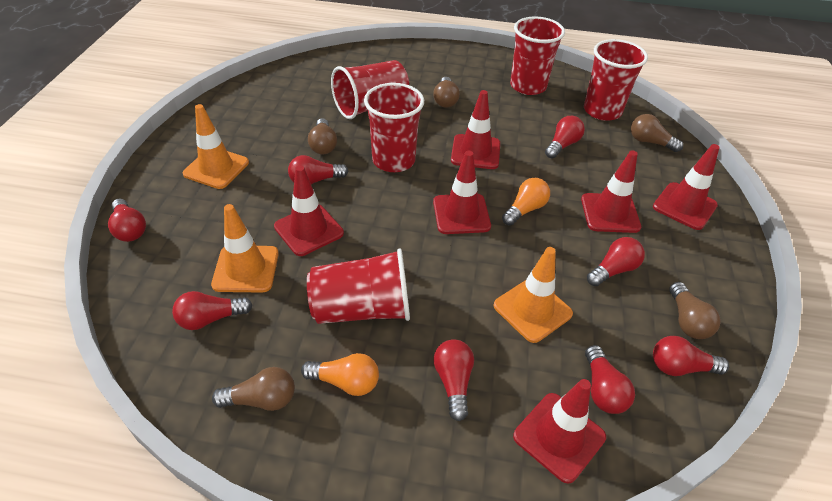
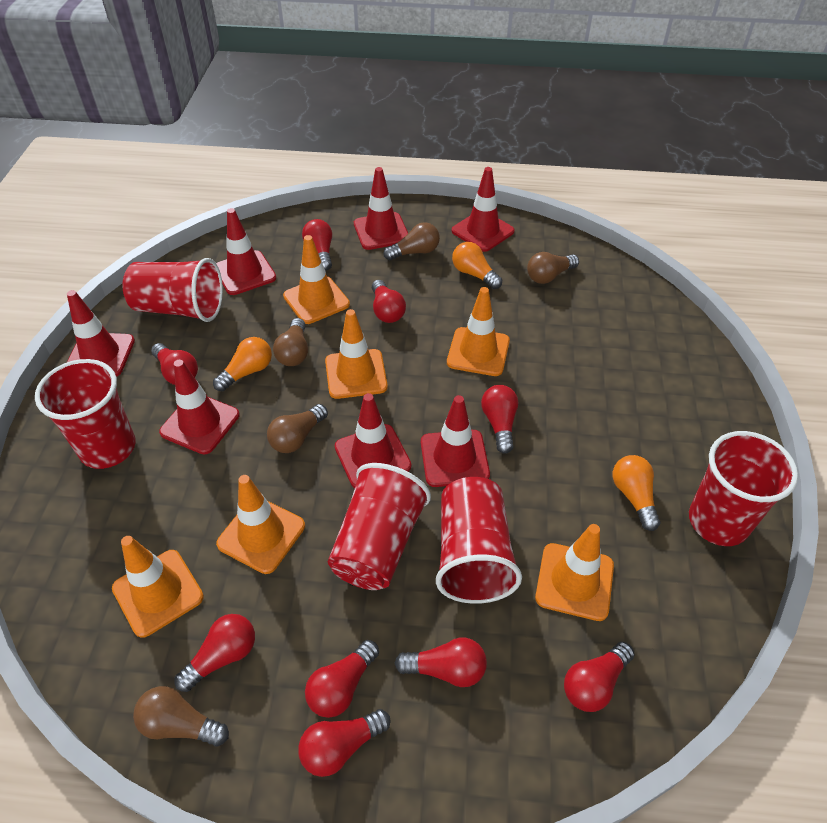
orange light bulb: 2 -> 3
orange traffic cone: 3 -> 6
red light bulb: 8 -> 9
red traffic cone: 6 -> 7

